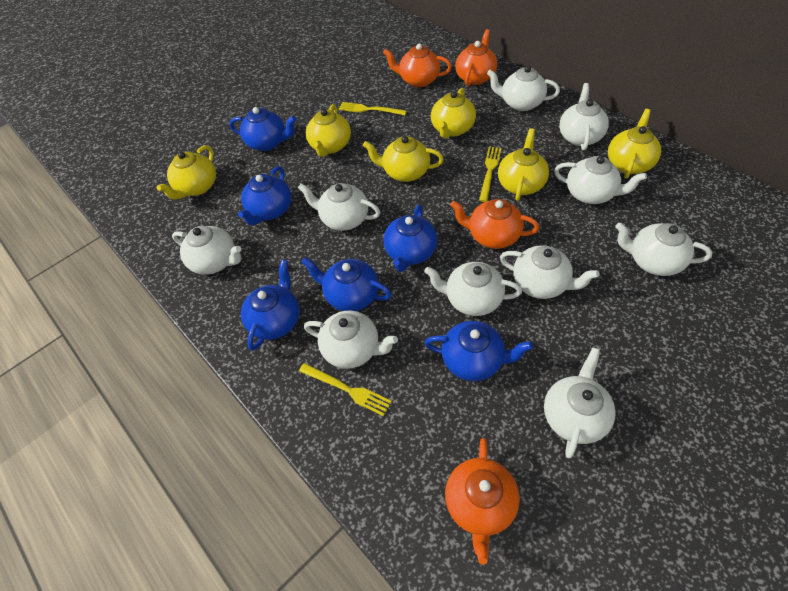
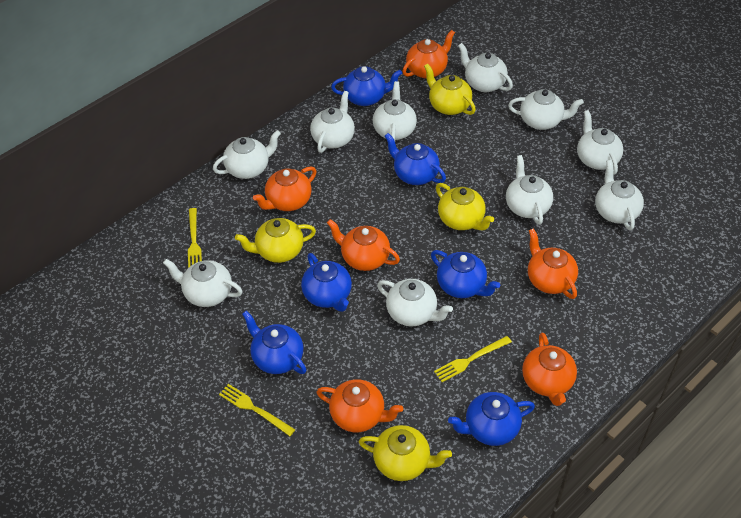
orange teapot: 4 -> 6
yellow teapot: 6 -> 4

